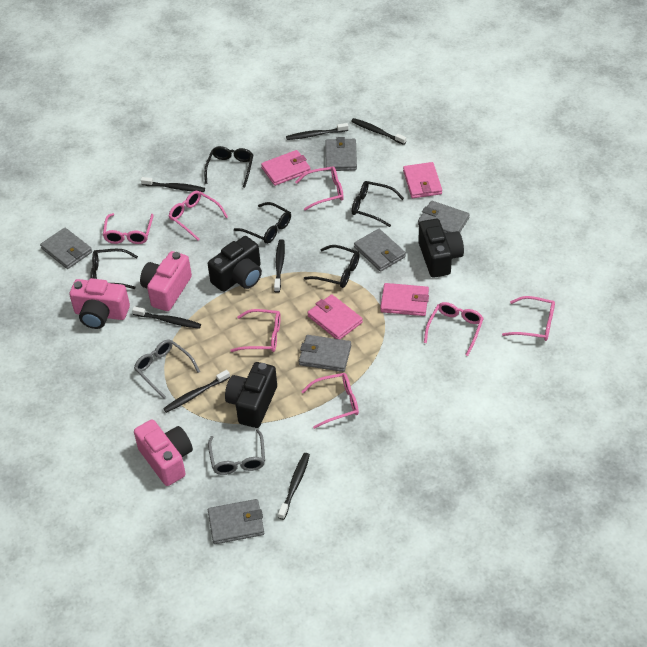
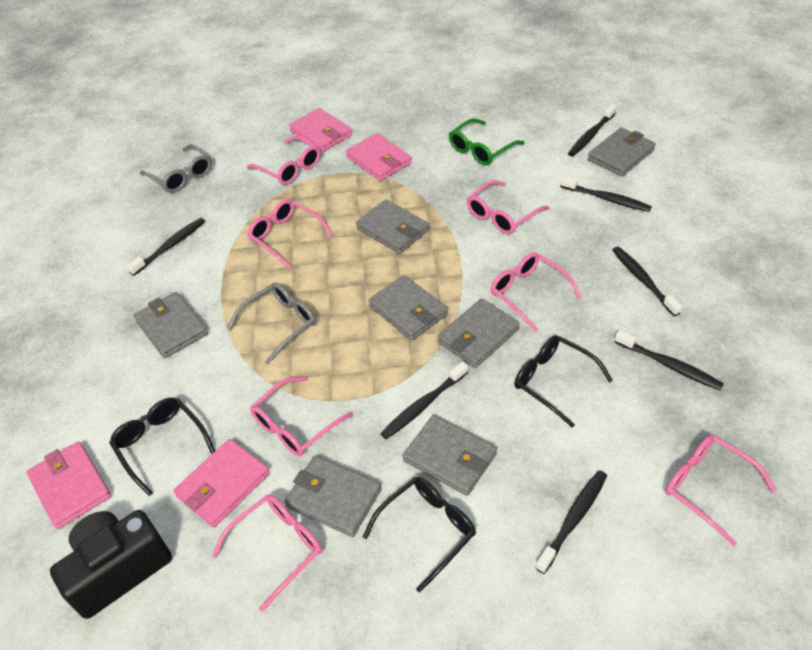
black camera: 3 -> 1
black glasses: 5 -> 3
green glasses: 0 -> 1
grey wallet: 6 -> 7
pink camera: 3 -> 0

